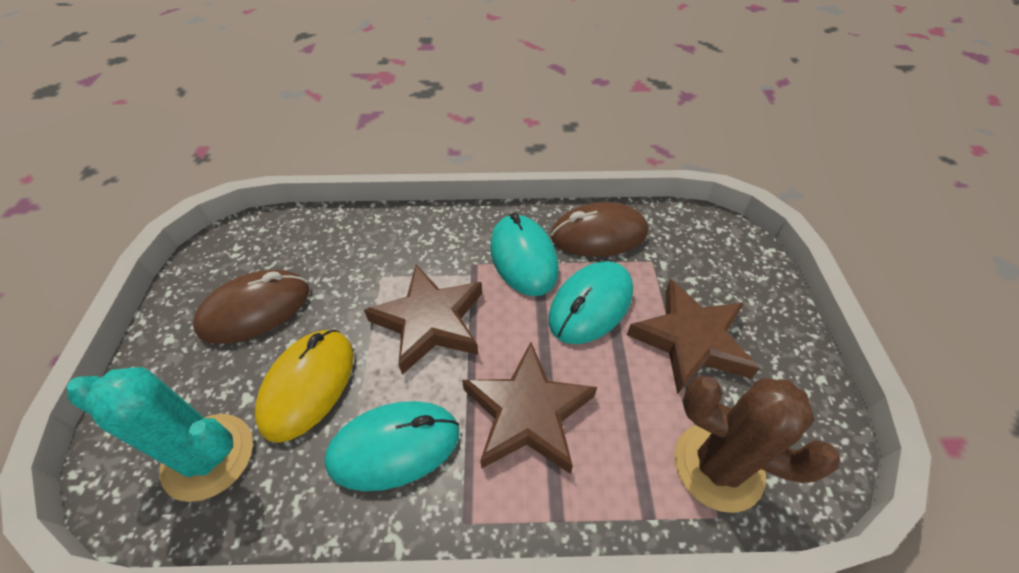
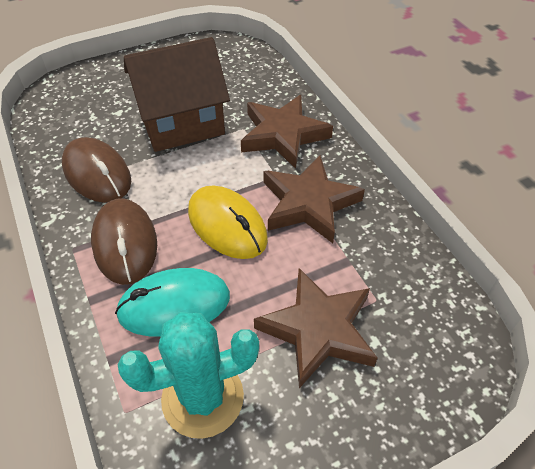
brown cactus: 1 -> 0
brown house: 0 -> 1
turquoise mouse: 3 -> 1

